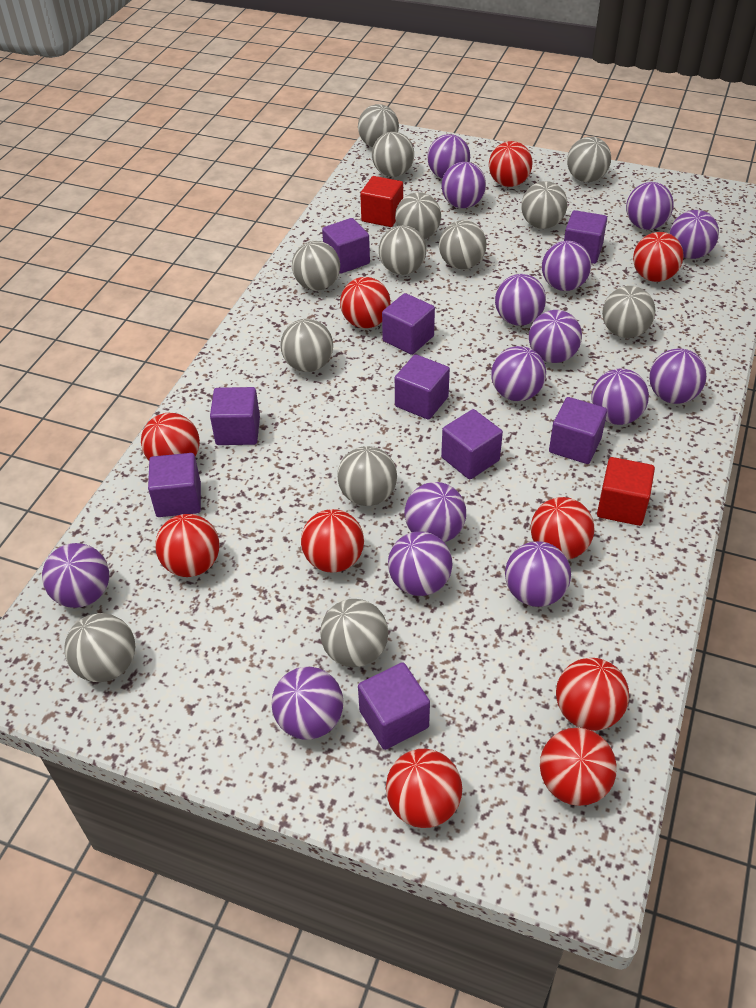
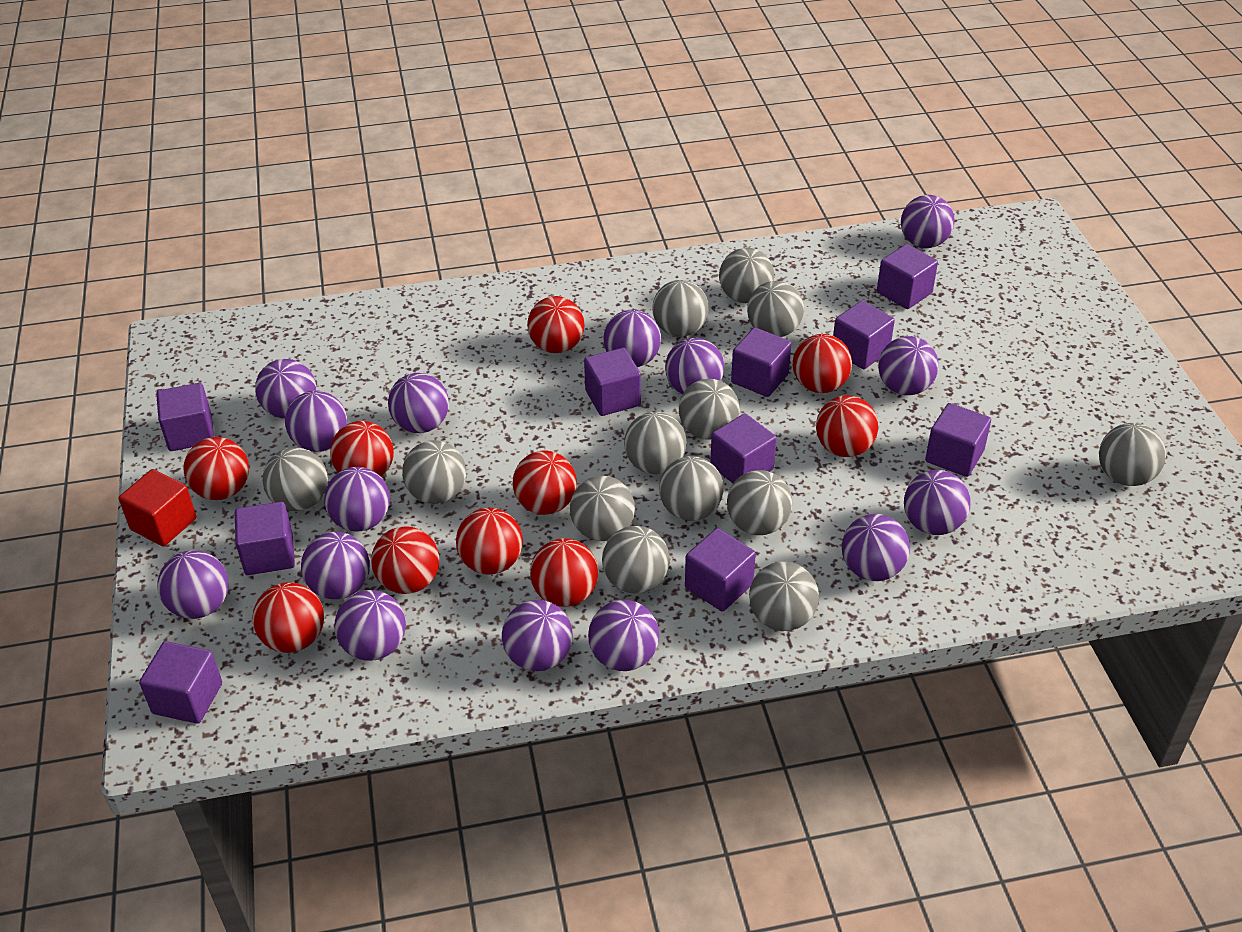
purple cube: 9 -> 10
red cube: 2 -> 1

